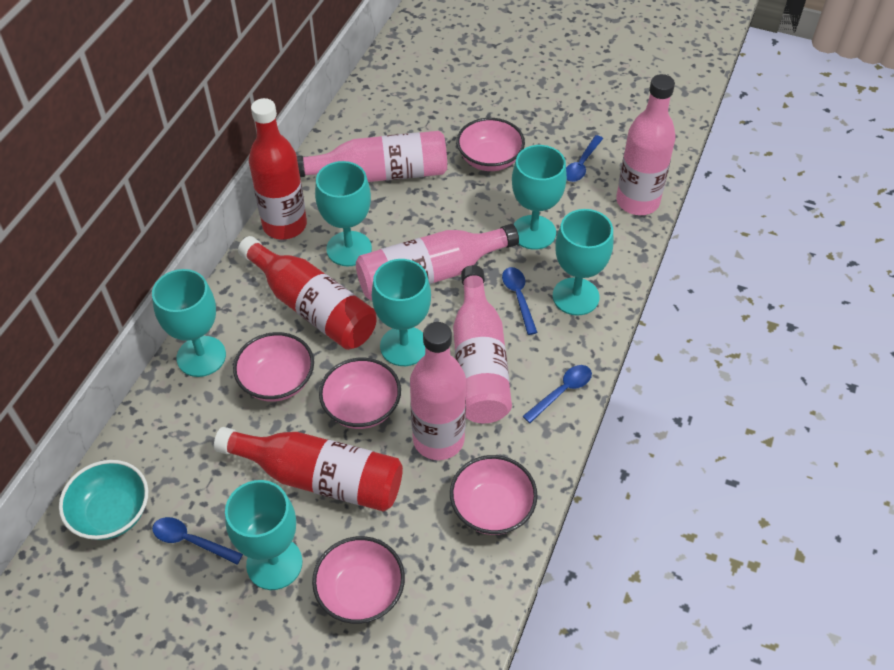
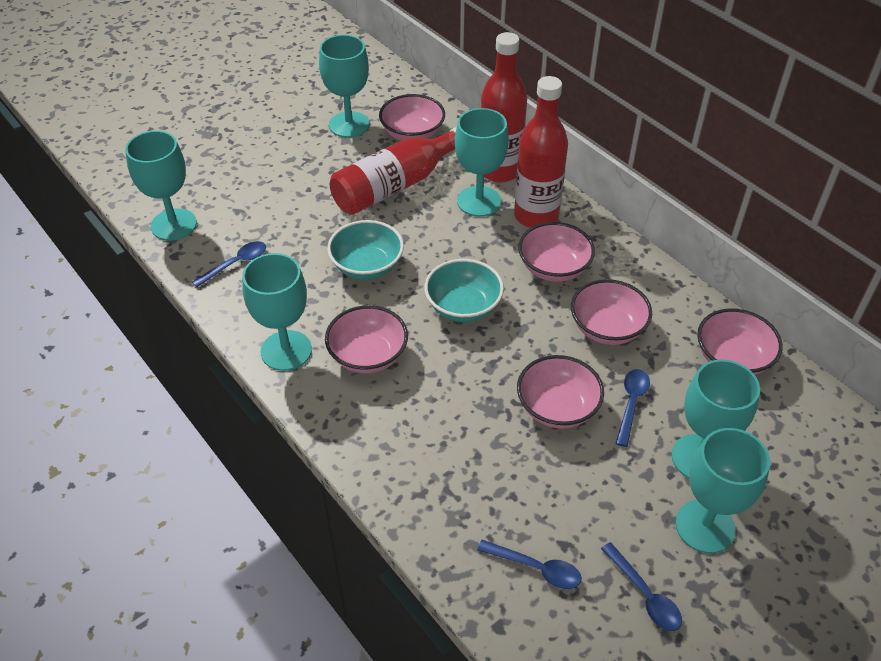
pink bottle: 5 -> 0
pink bowl: 5 -> 6
turquoise bowl: 1 -> 2

